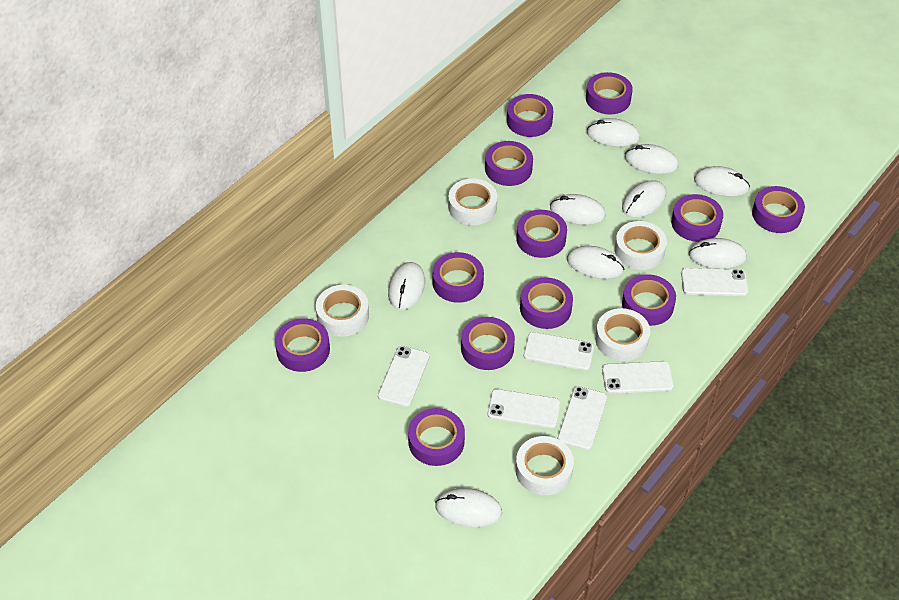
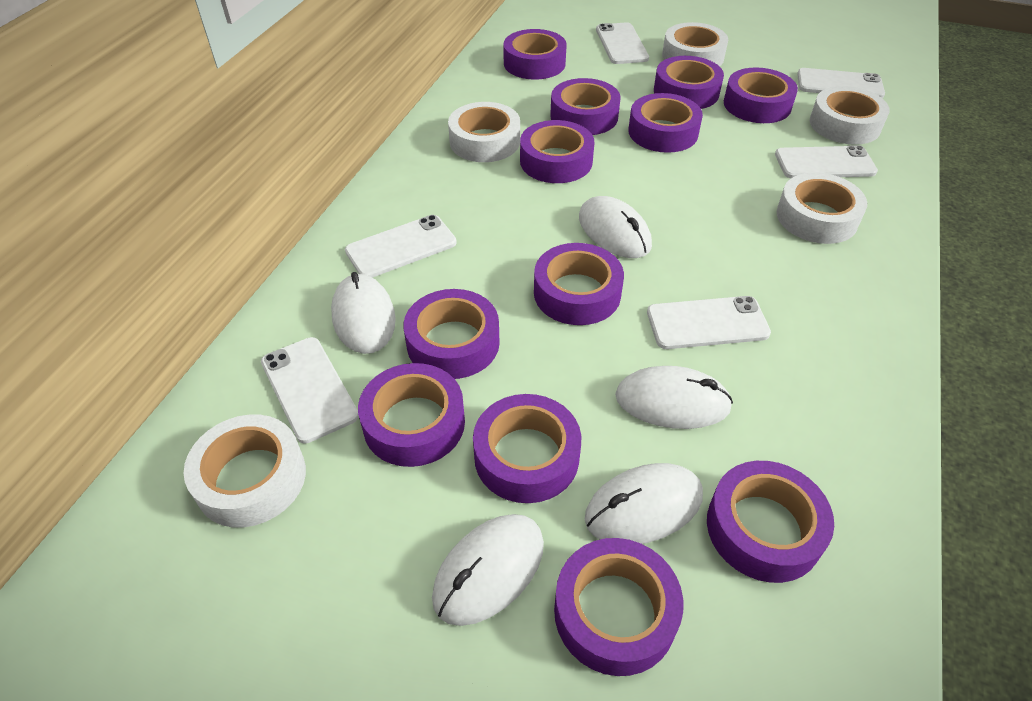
white mouse: 9 -> 5

